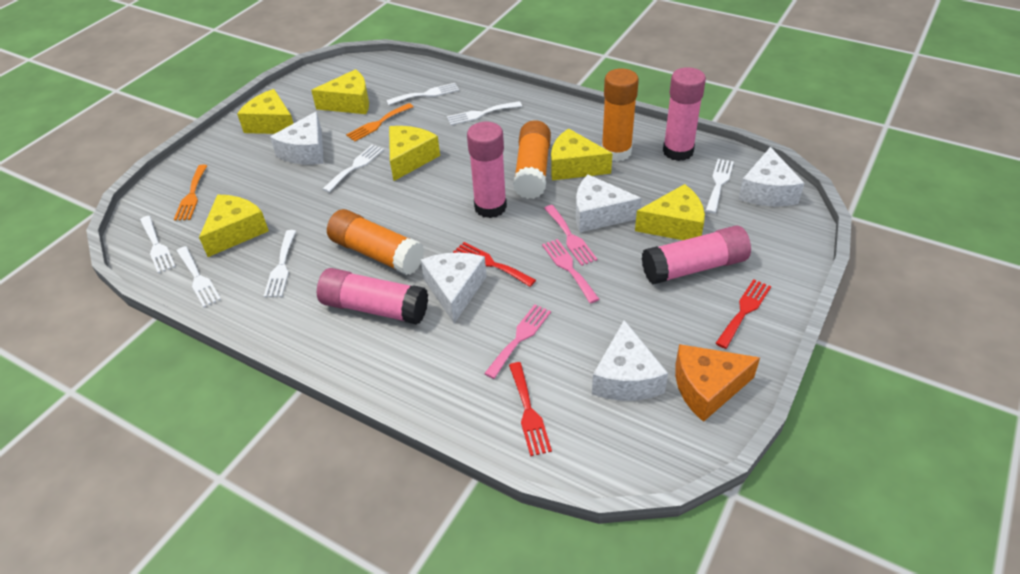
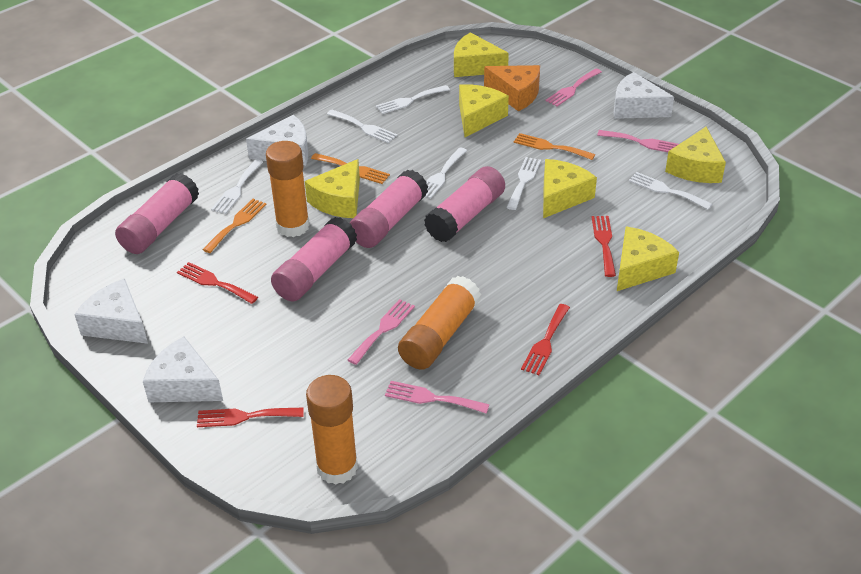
orange fork: 2 -> 3
pink fork: 3 -> 4
red fork: 3 -> 4
white cheese: 5 -> 4
white fork: 7 -> 6

